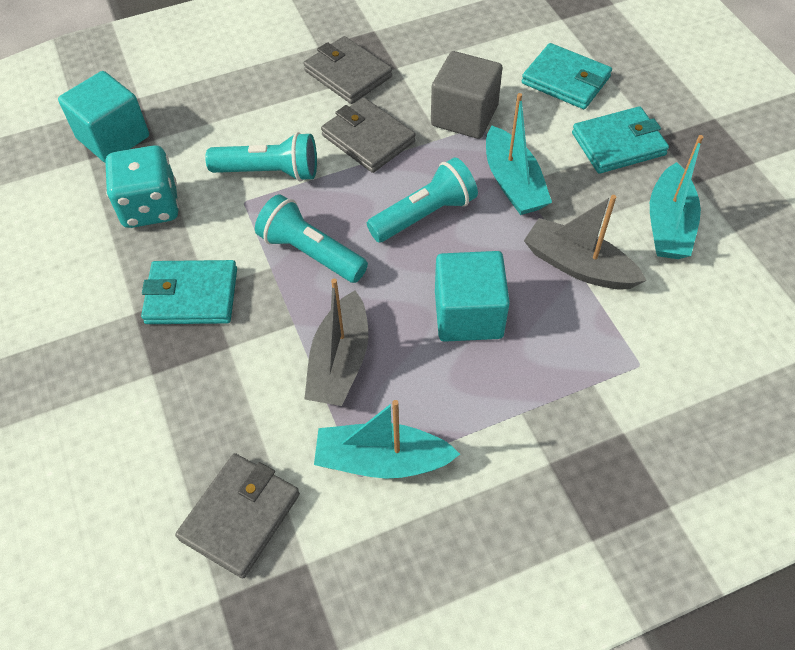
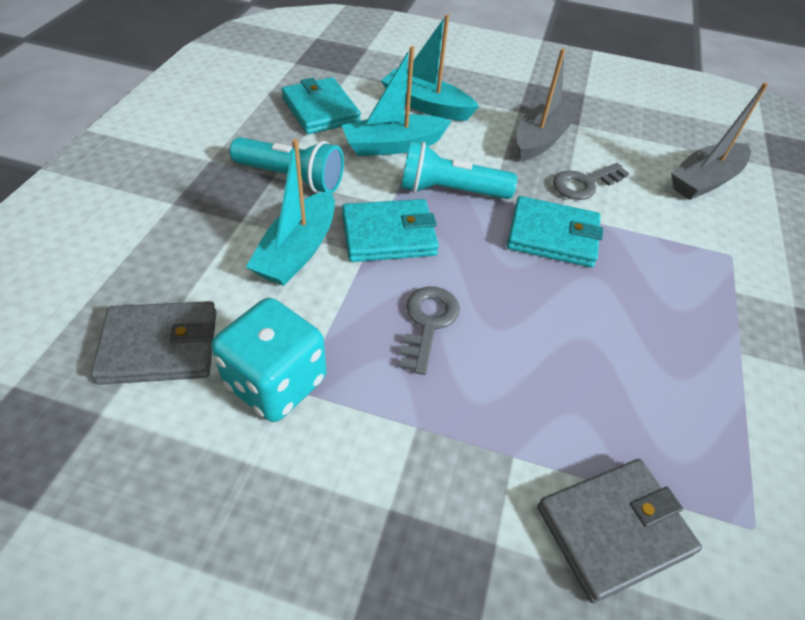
grey cube: 1 -> 0
grey key: 0 -> 2
grey wallet: 3 -> 2
turquoise cube: 2 -> 0
turquoise flashlight: 3 -> 2

